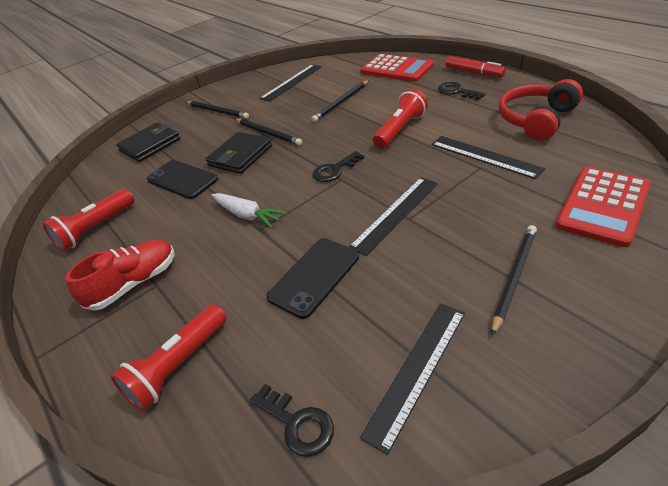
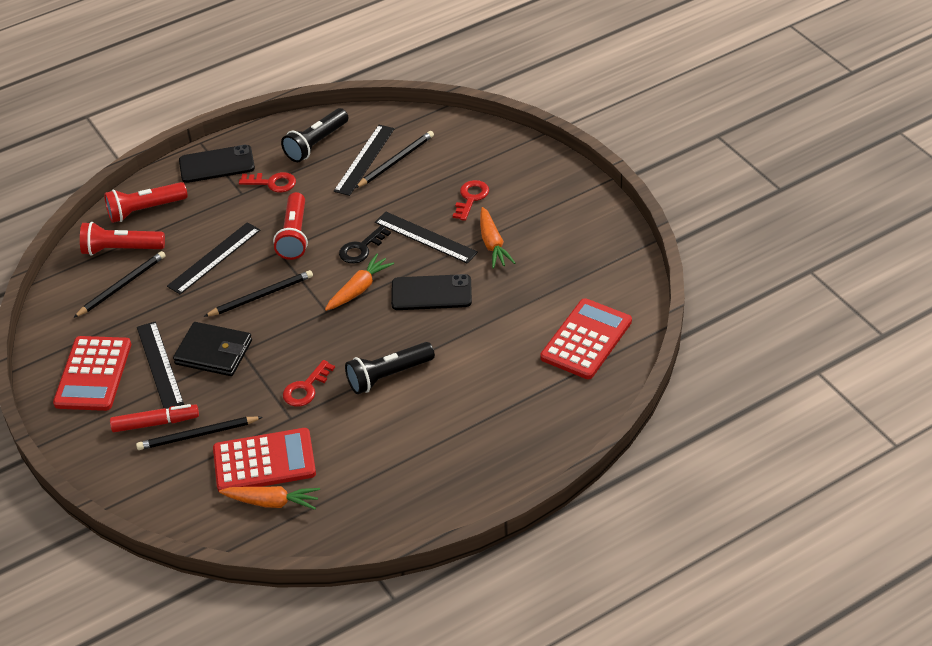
black flashlight: 0 -> 2
black key: 3 -> 1
black wallet: 2 -> 1
orange carrot: 0 -> 3
red calculator: 2 -> 3
red headphones: 1 -> 0
red key: 0 -> 3
red shoe: 1 -> 0
white carrot: 1 -> 0

